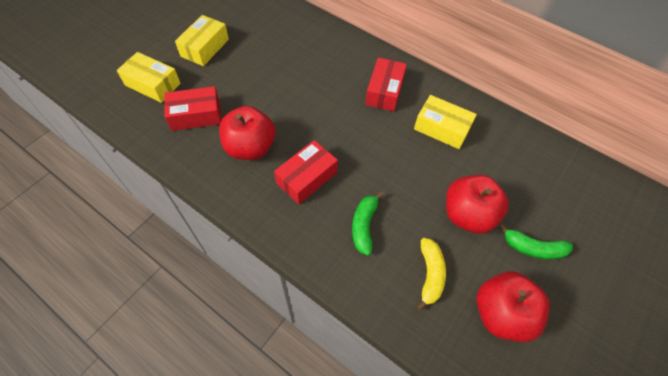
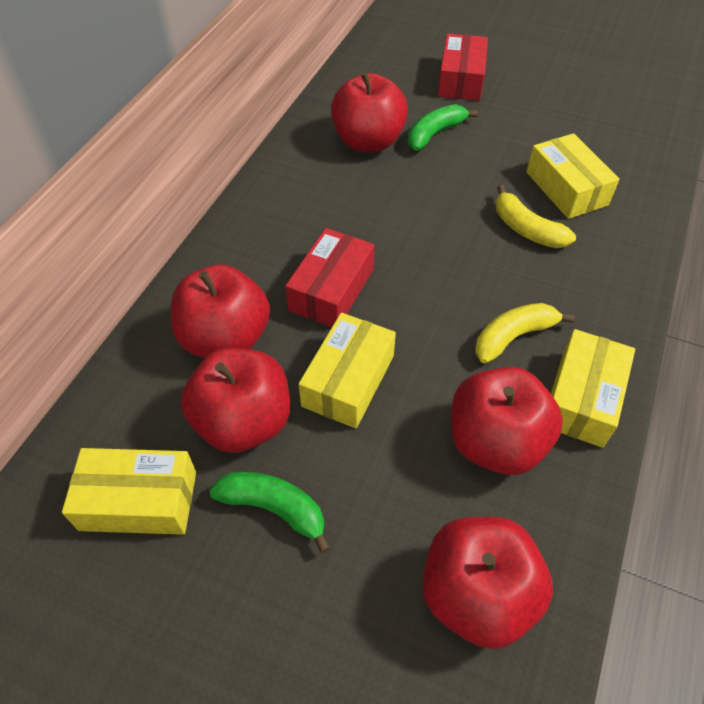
red apple: 3 -> 5
red box: 3 -> 2
yellow banana: 1 -> 2
yellow box: 3 -> 4

